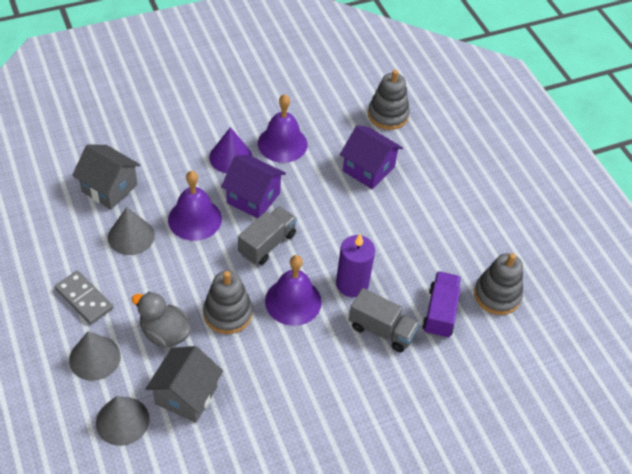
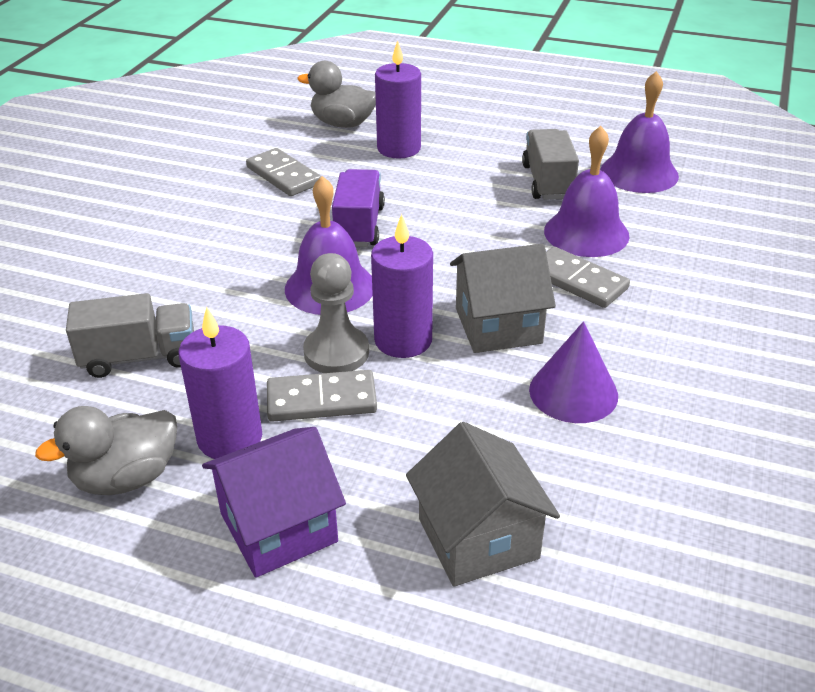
grey cone: 3 -> 0
grey domino: 1 -> 3
grey duck: 1 -> 2
grey pawn: 0 -> 1
grey stacking toy: 3 -> 0
purple candle: 1 -> 3
purple house: 2 -> 1

